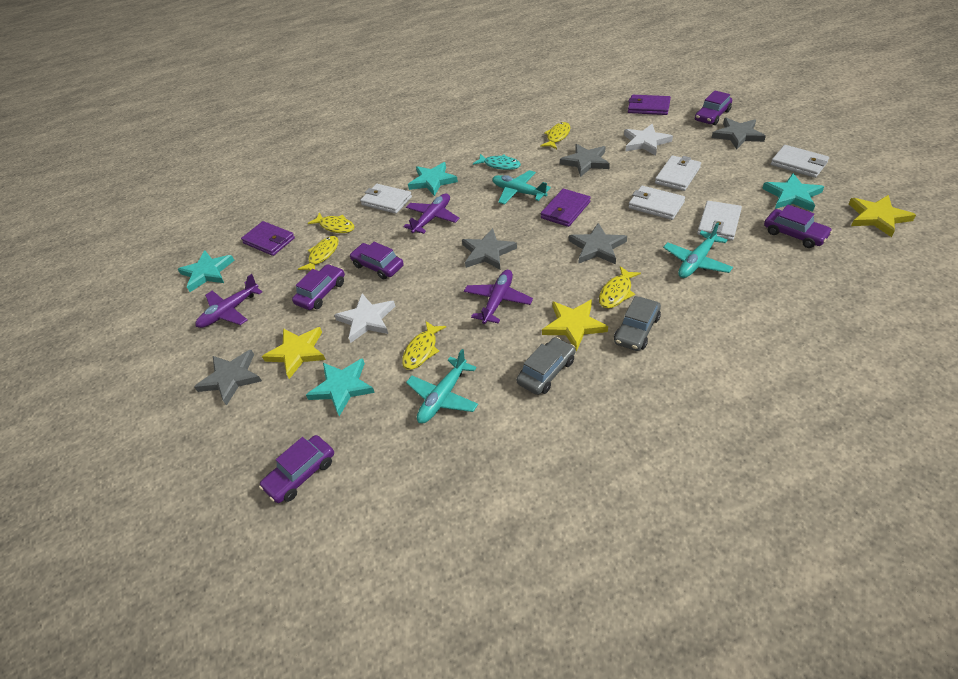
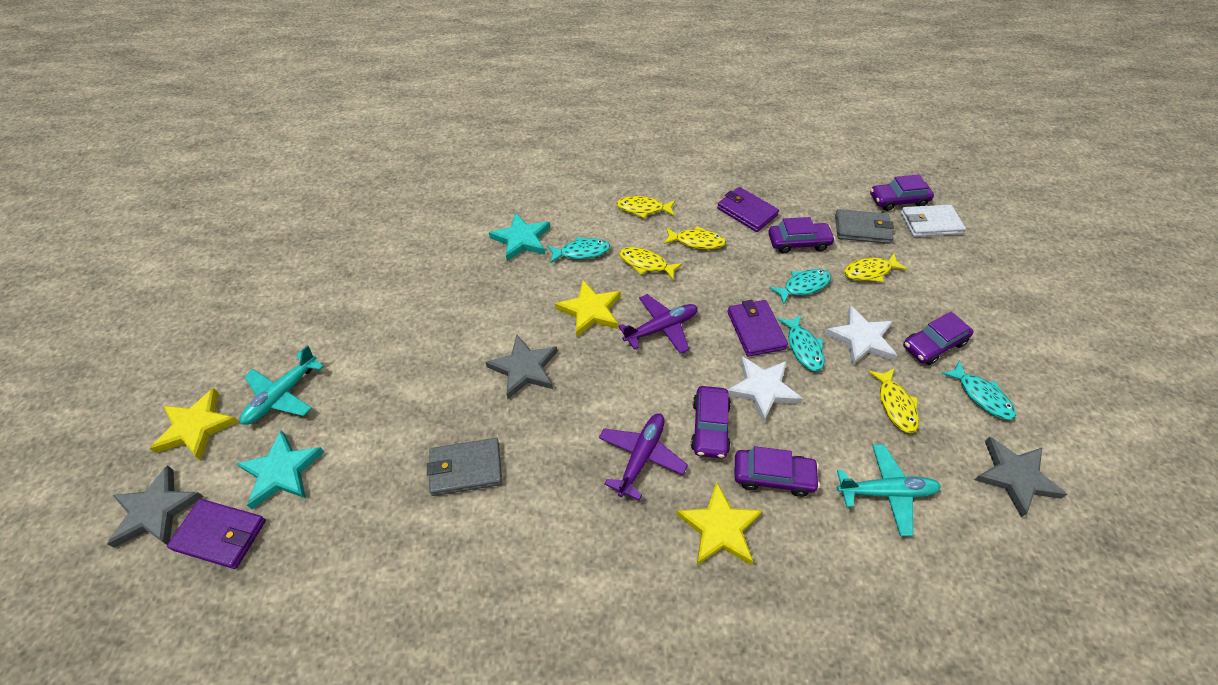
grey car: 2 -> 0
grey star: 5 -> 3
grey wallet: 0 -> 2
purple plane: 3 -> 2
turquoise fish: 1 -> 4
turquoise plane: 3 -> 2
turquoise star: 4 -> 2
white wallet: 5 -> 1

